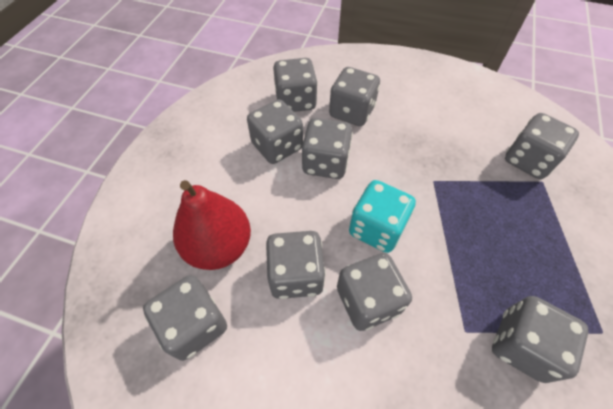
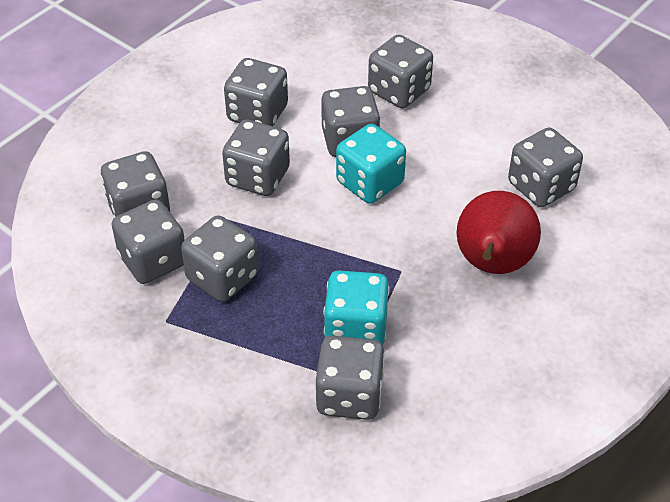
turquoise dice: 1 -> 2

